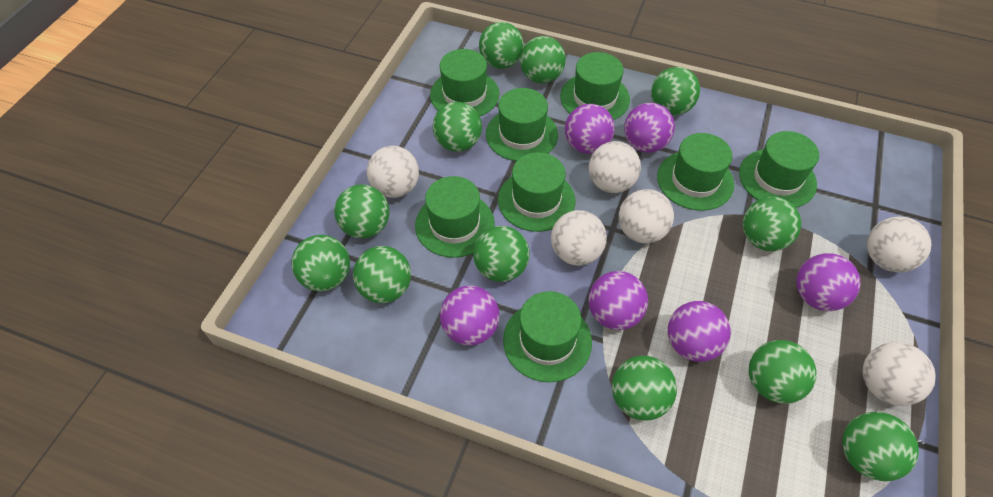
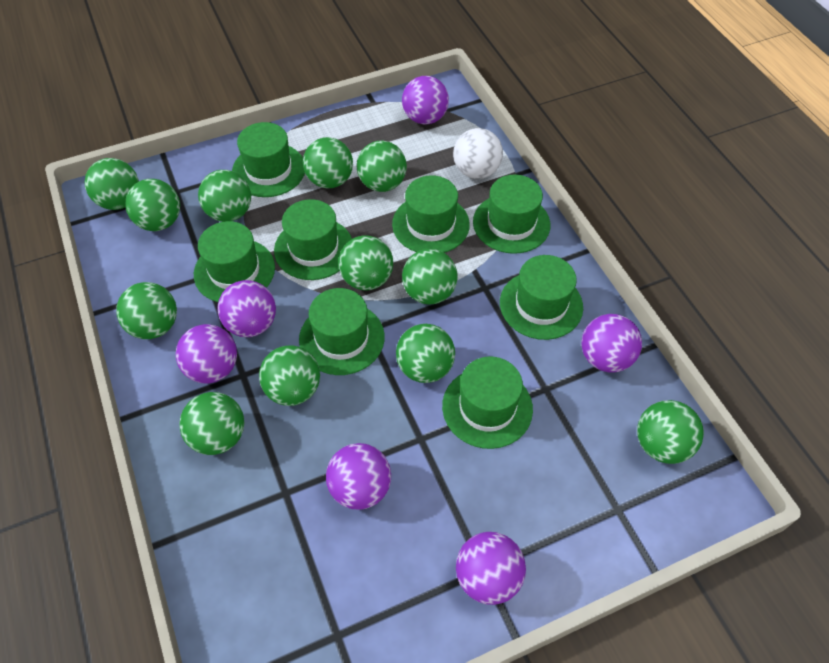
white ball: 6 -> 1

